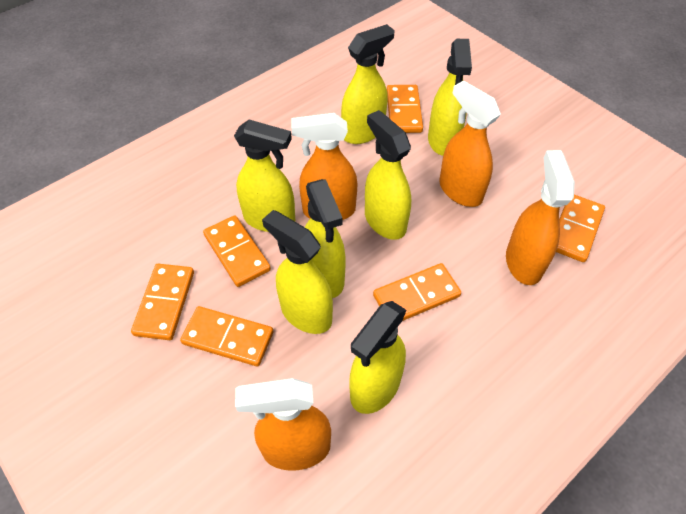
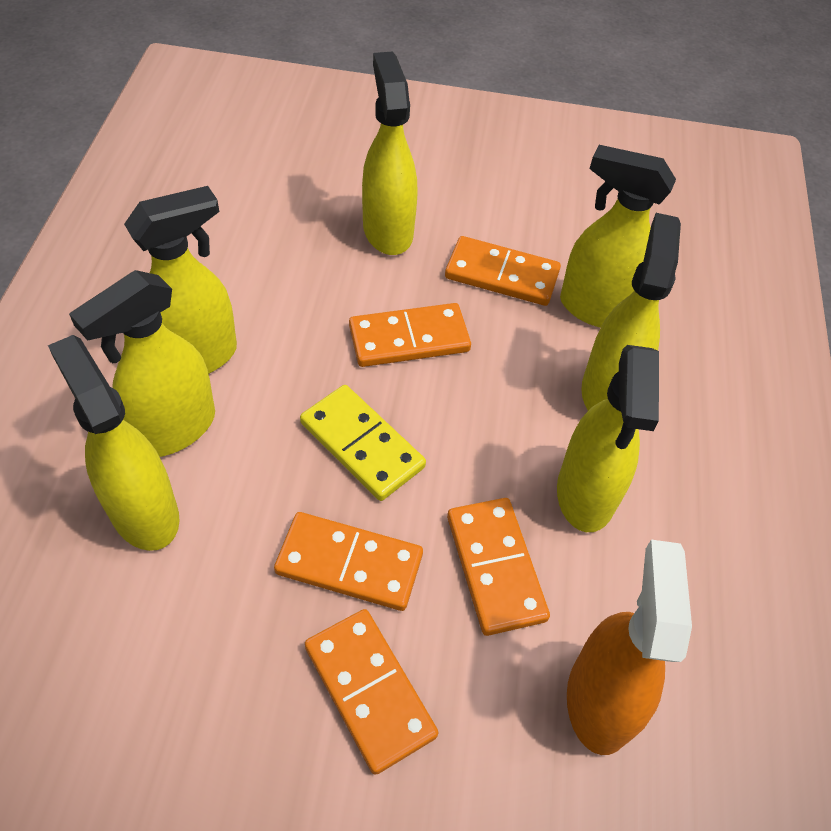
orange domino: 6 -> 5
orange spray bottle: 4 -> 1
yellow domino: 0 -> 1

